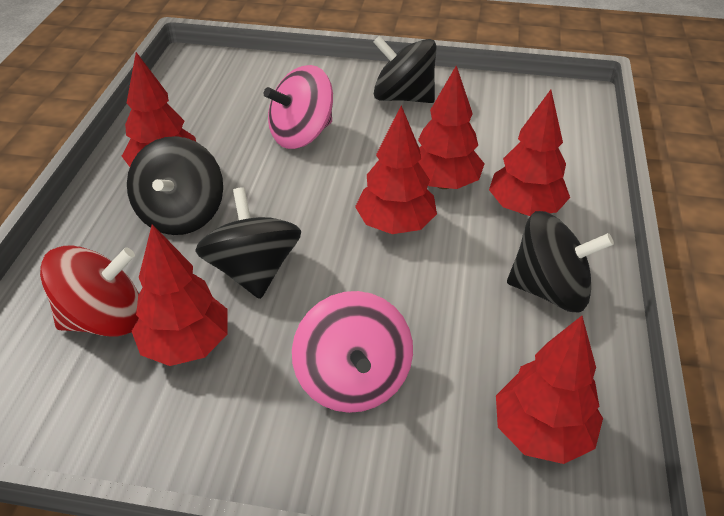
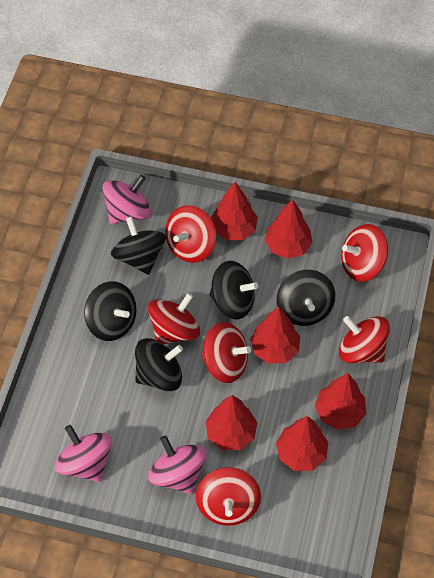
black spinning top: 4 -> 5
pink spinning top: 2 -> 3
red spinning top: 1 -> 6

